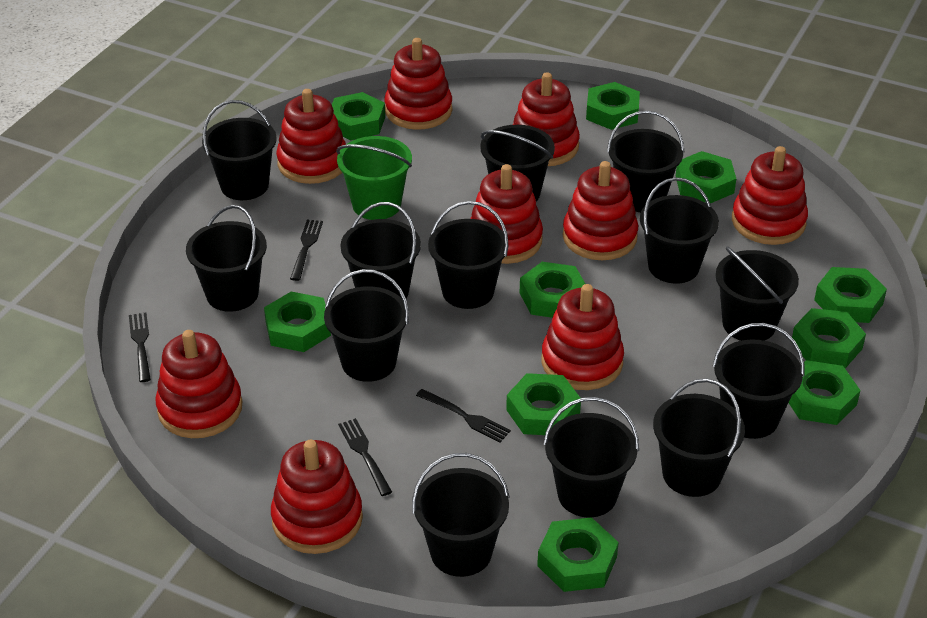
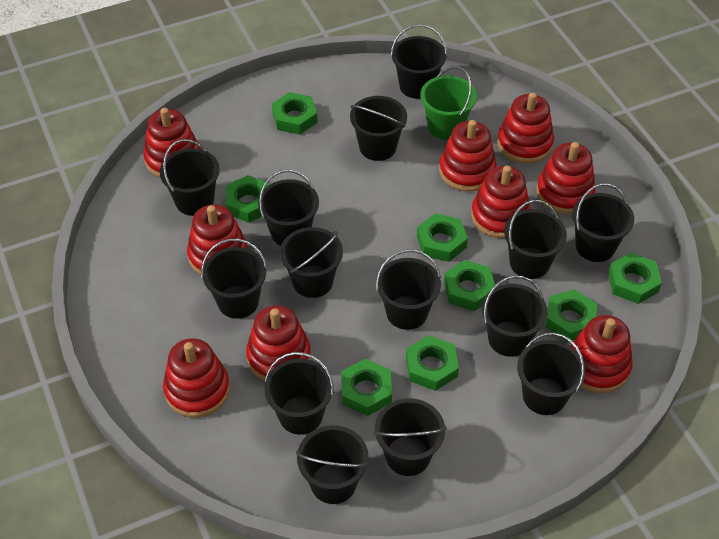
black bucket: 13 -> 14
black fork: 4 -> 0
green nut: 10 -> 8

